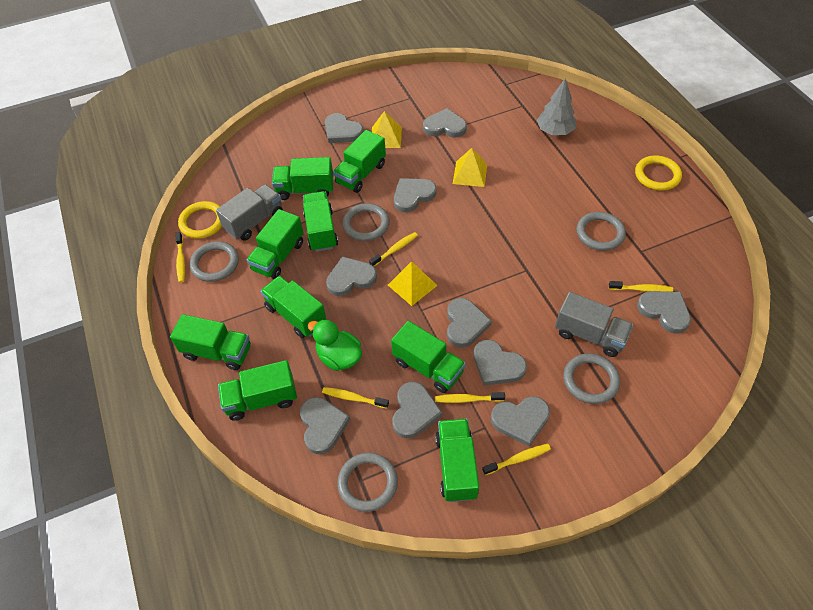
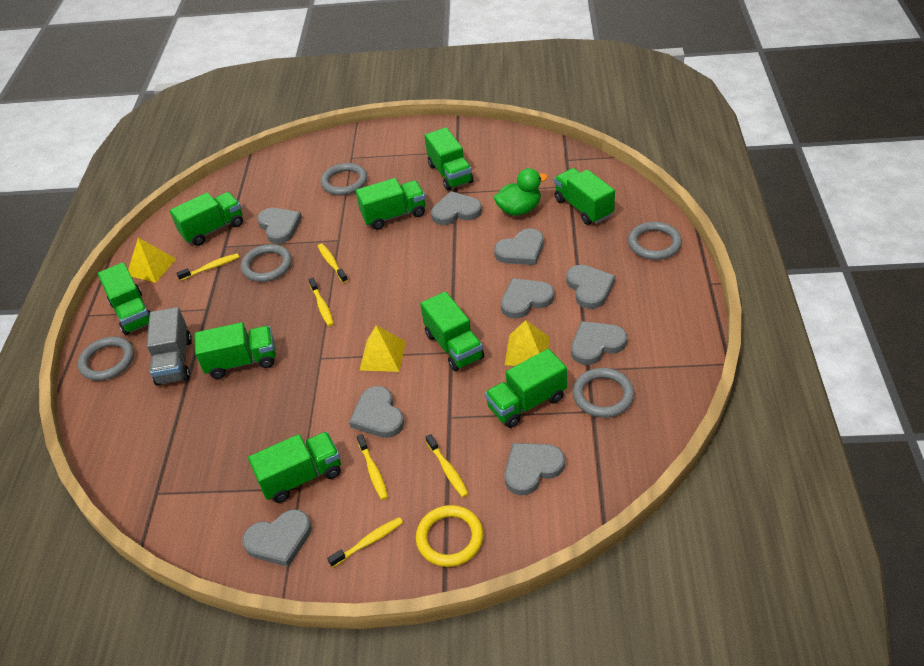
grey heart: 10 -> 9
grey tree: 1 -> 0
grey truck: 2 -> 1
yellow ring: 2 -> 1

